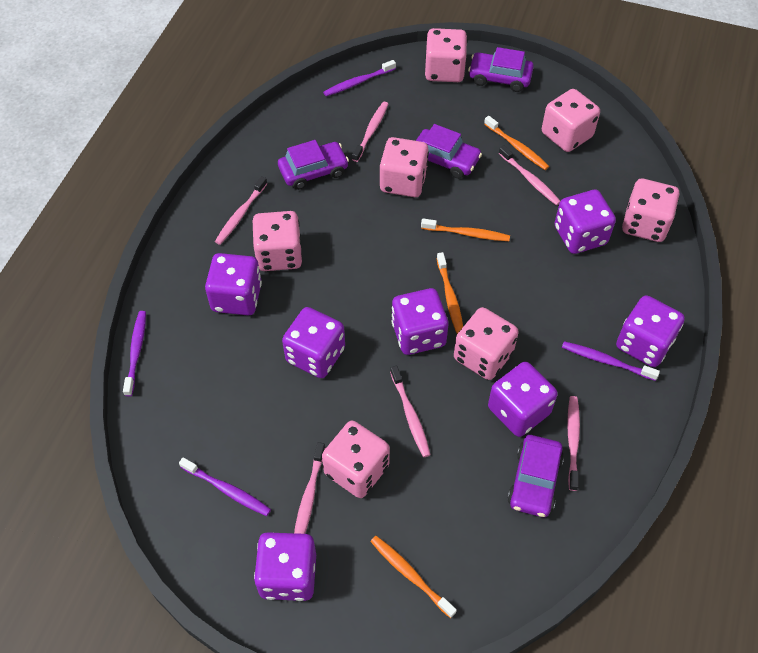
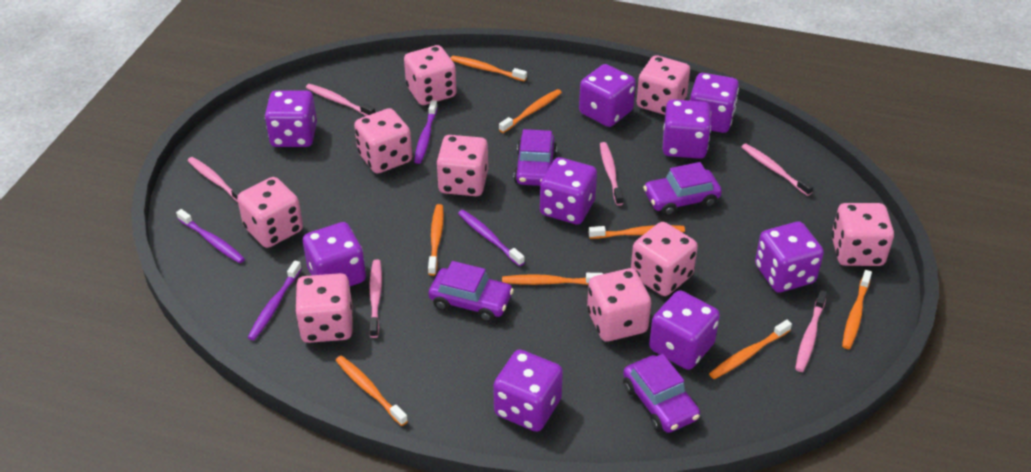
orange toothbrush: 4 -> 8
pink dice: 7 -> 9
purple dice: 7 -> 9

